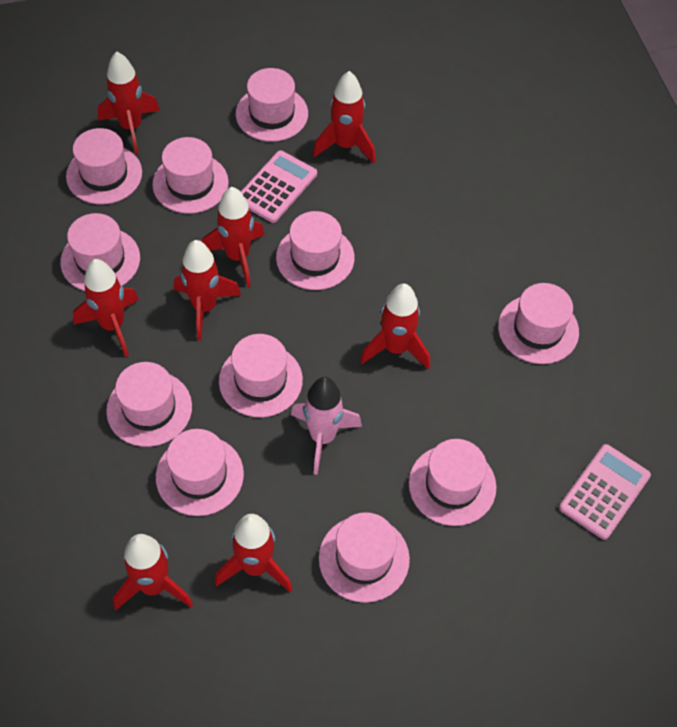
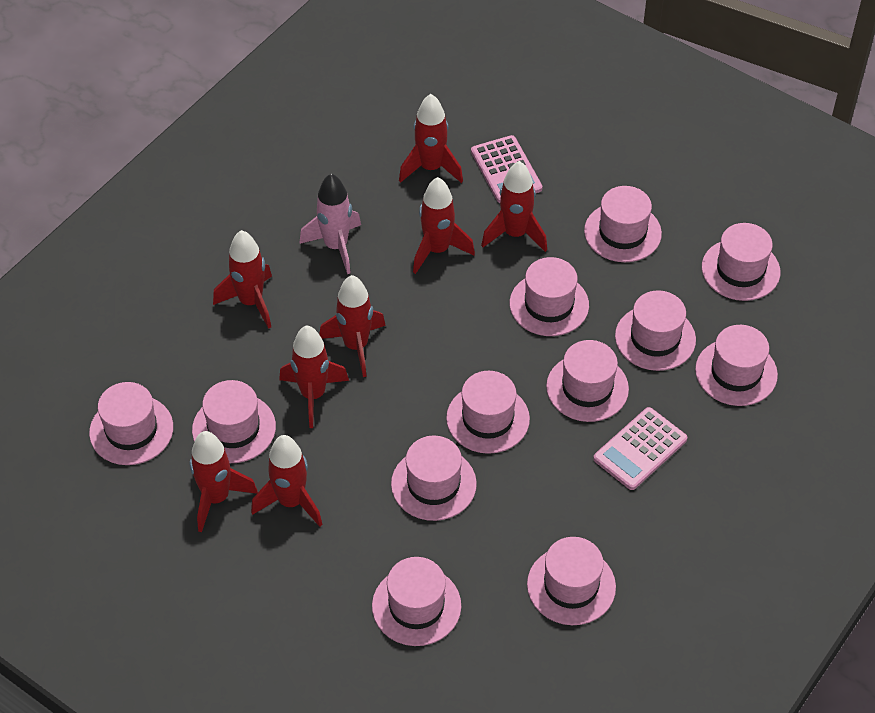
pink hat: 11 -> 12

